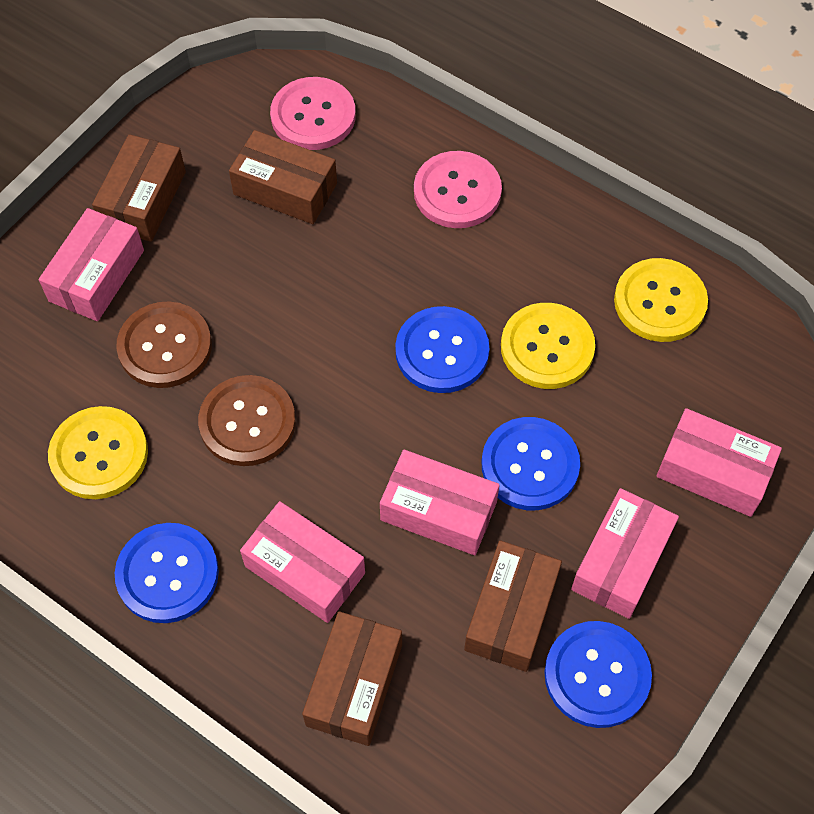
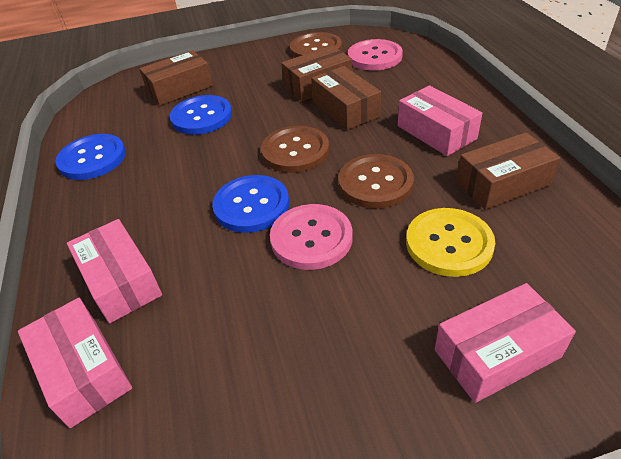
blue button: 4 -> 3
brown button: 2 -> 3
pink box: 5 -> 4
yellow button: 3 -> 1

